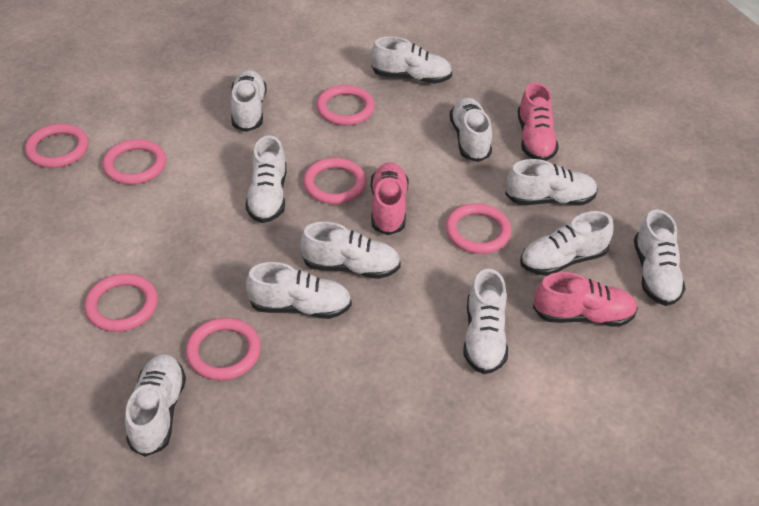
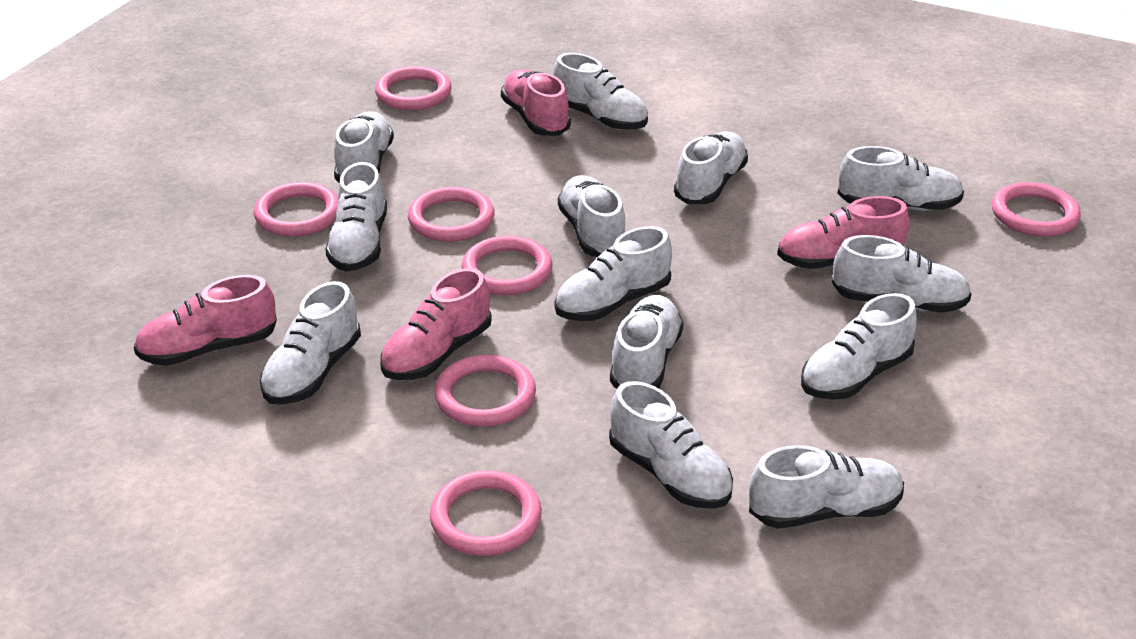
pink shoe: 3 -> 4
white shoe: 11 -> 13

